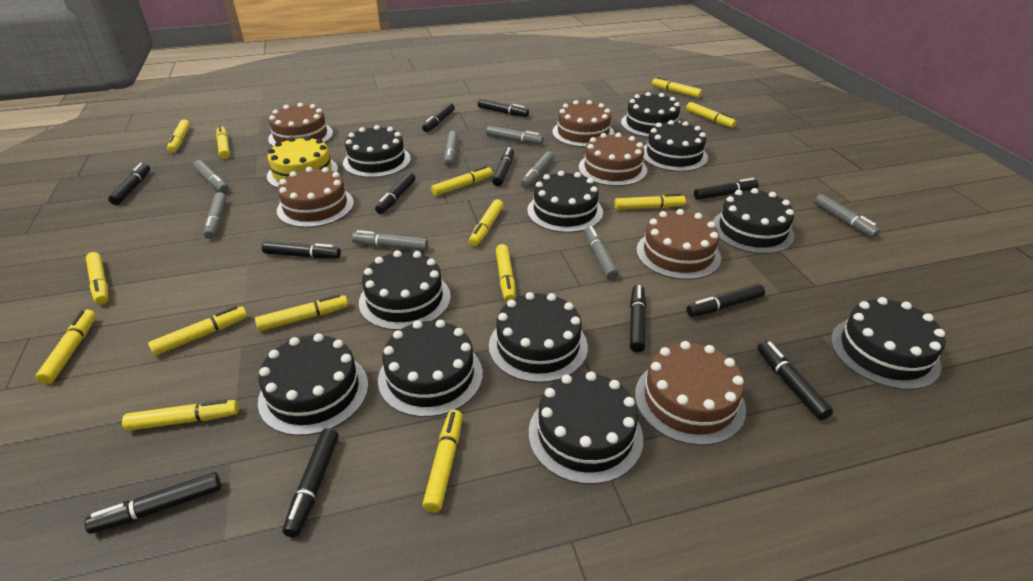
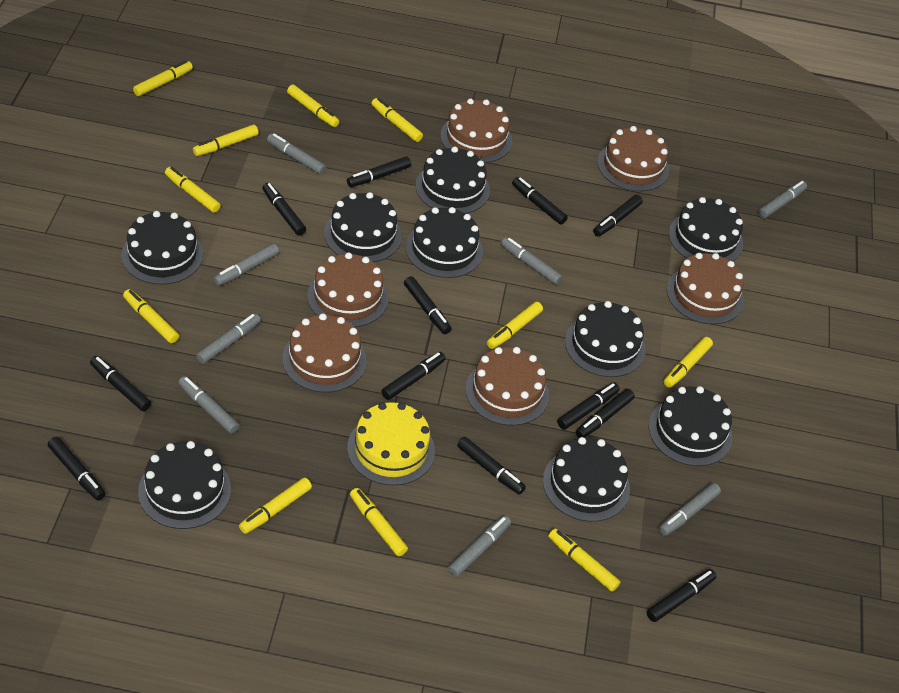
black cake: 11 -> 9
yellow marker: 14 -> 11

